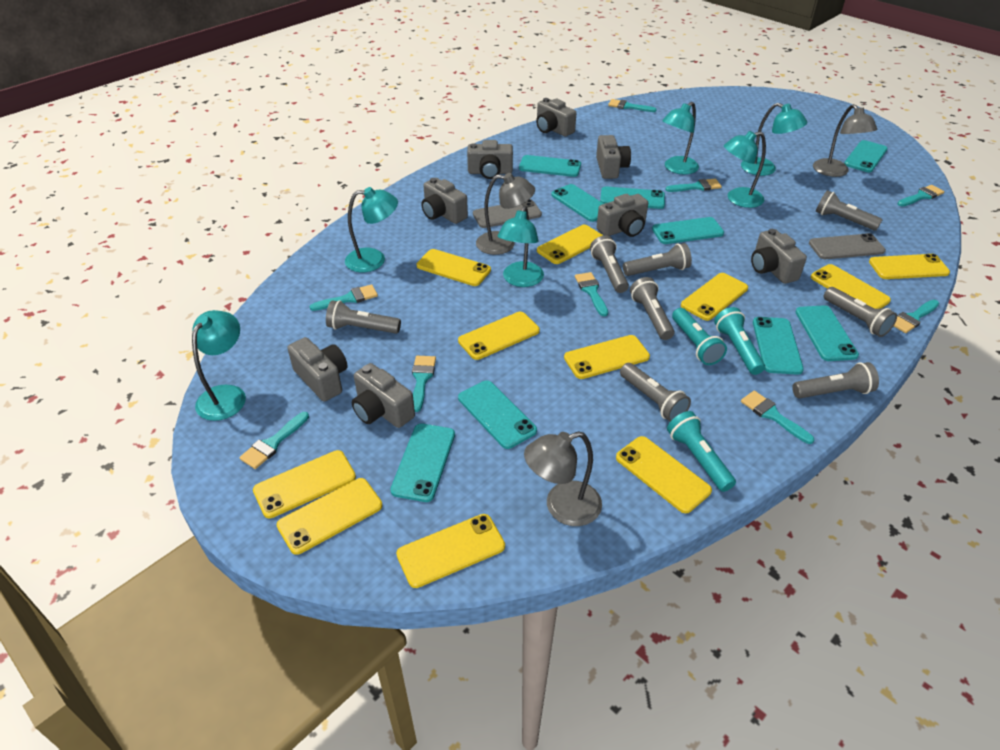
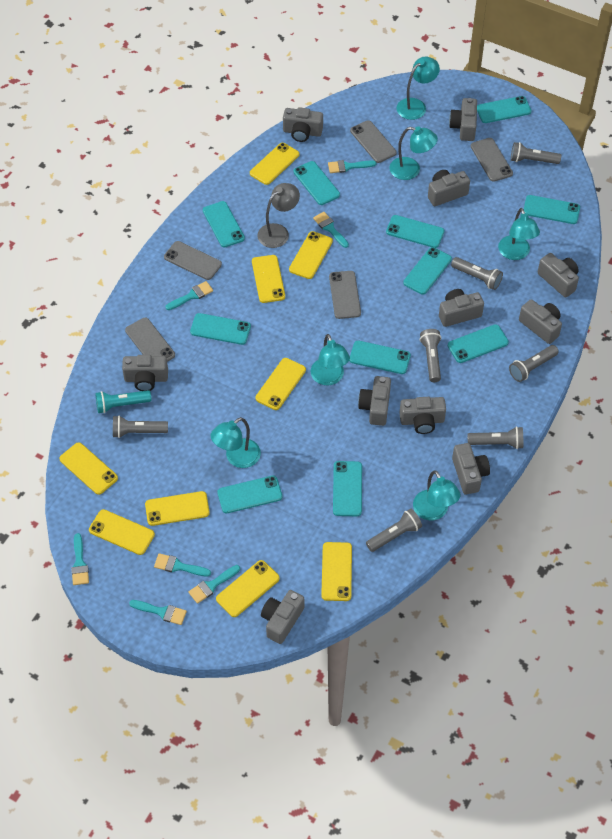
grey camera: 8 -> 11
grey flashlight: 8 -> 7
grey lamp: 3 -> 1
grey phone: 2 -> 5
turquoise brush: 9 -> 7
turquoise flashlight: 3 -> 1
turquoise phone: 9 -> 11
yellow phone: 11 -> 9

